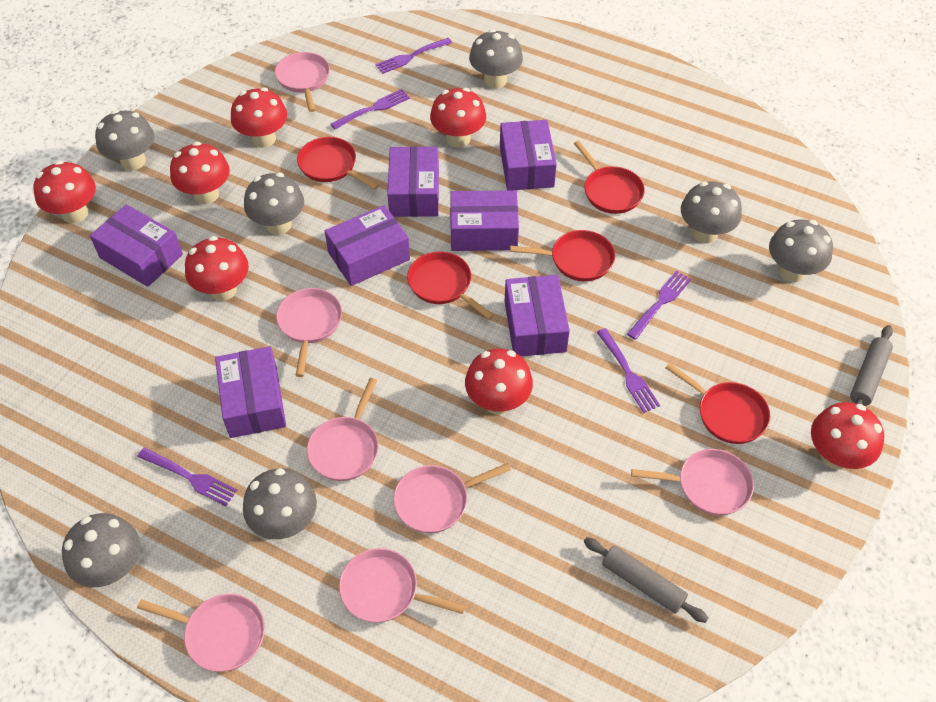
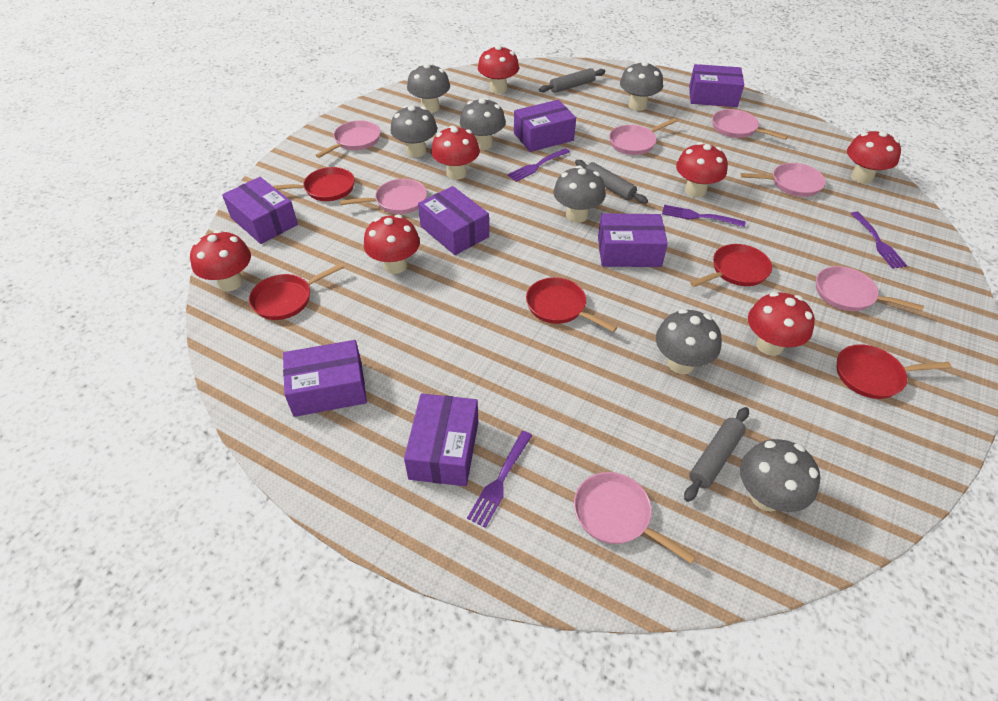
grey rolling pin: 2 -> 3
purple fork: 5 -> 4

